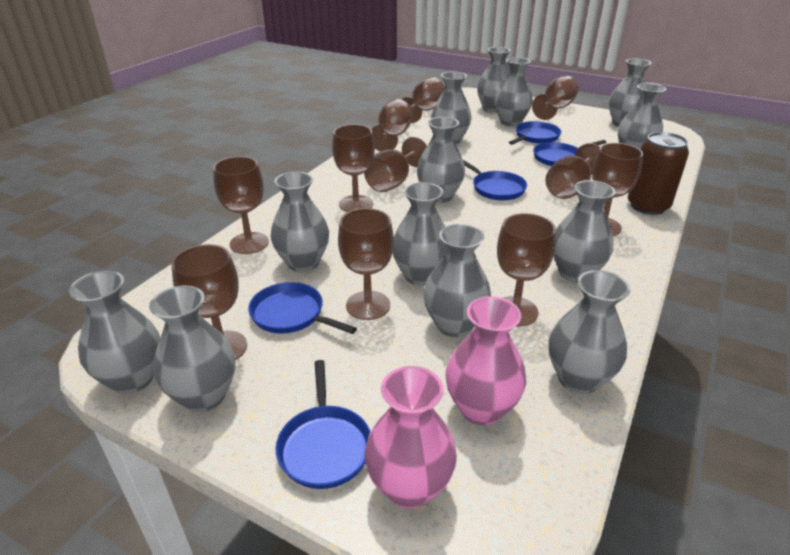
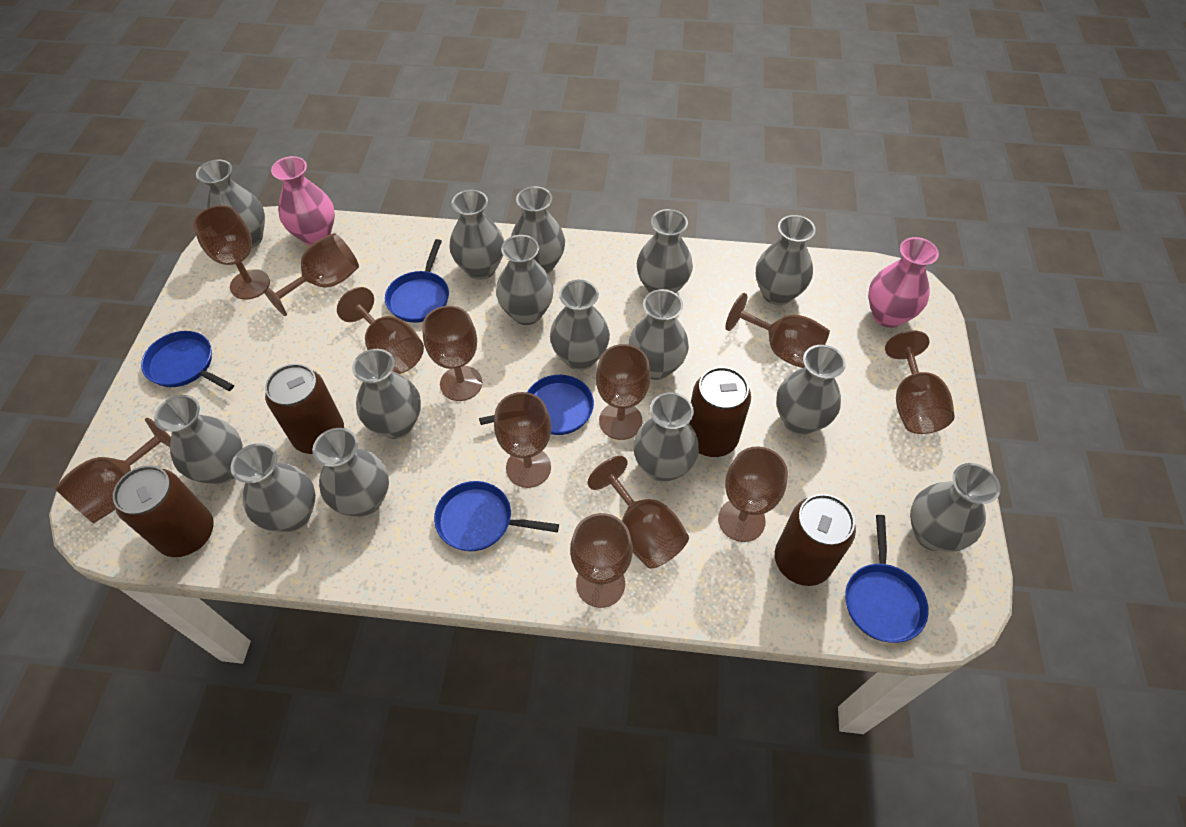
brown can: 1 -> 4
brown goblet: 11 -> 12
grey vase: 13 -> 15

